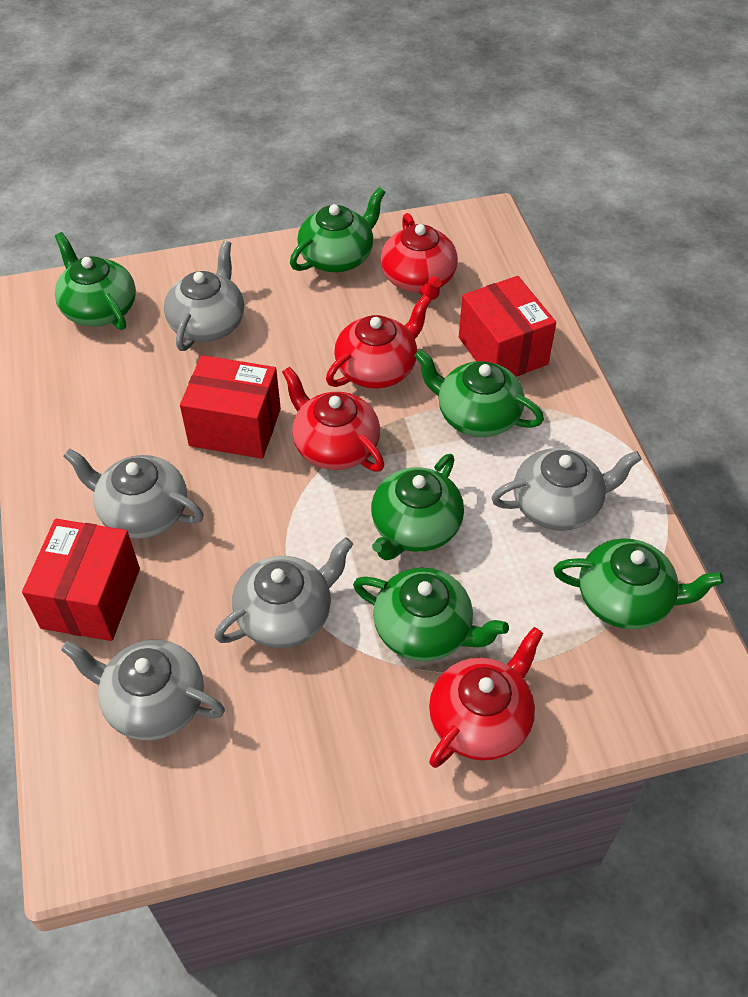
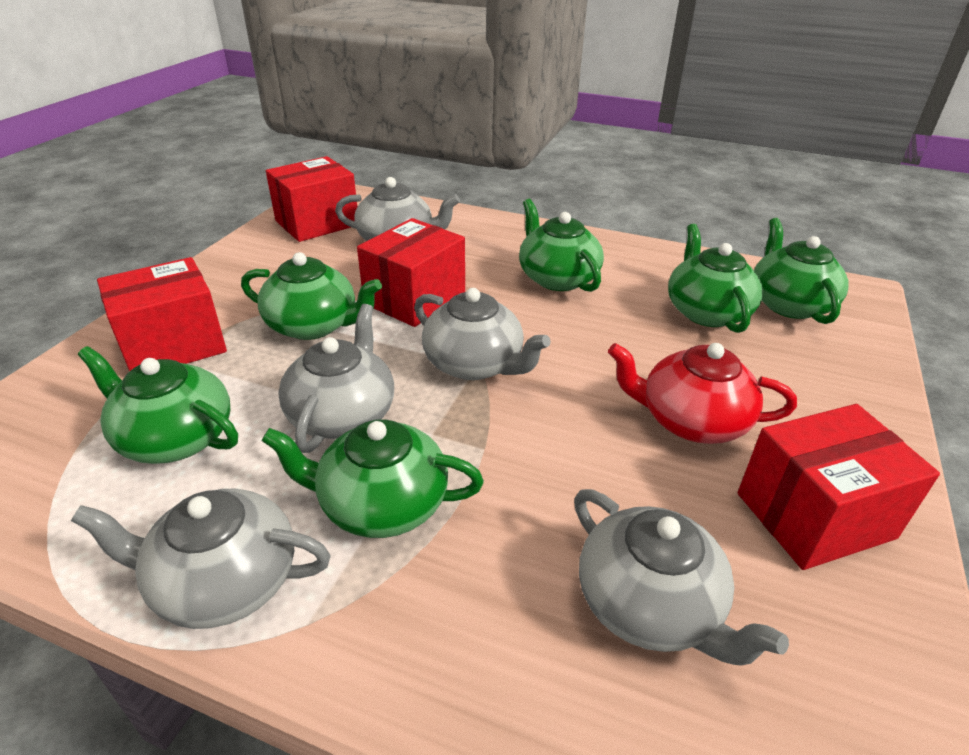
red box: 3 -> 4
red teapot: 4 -> 1

